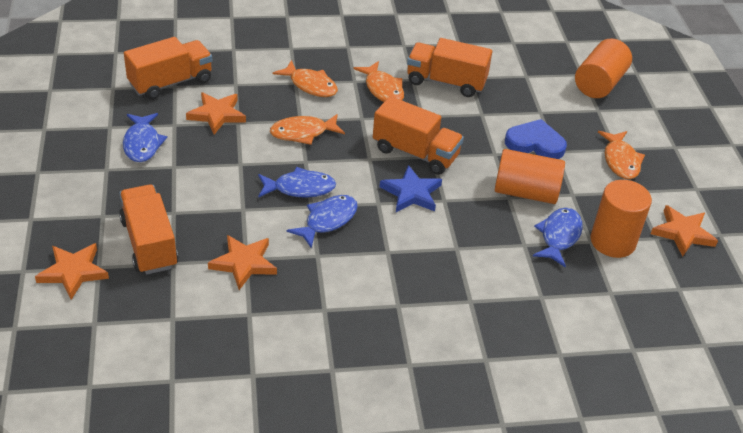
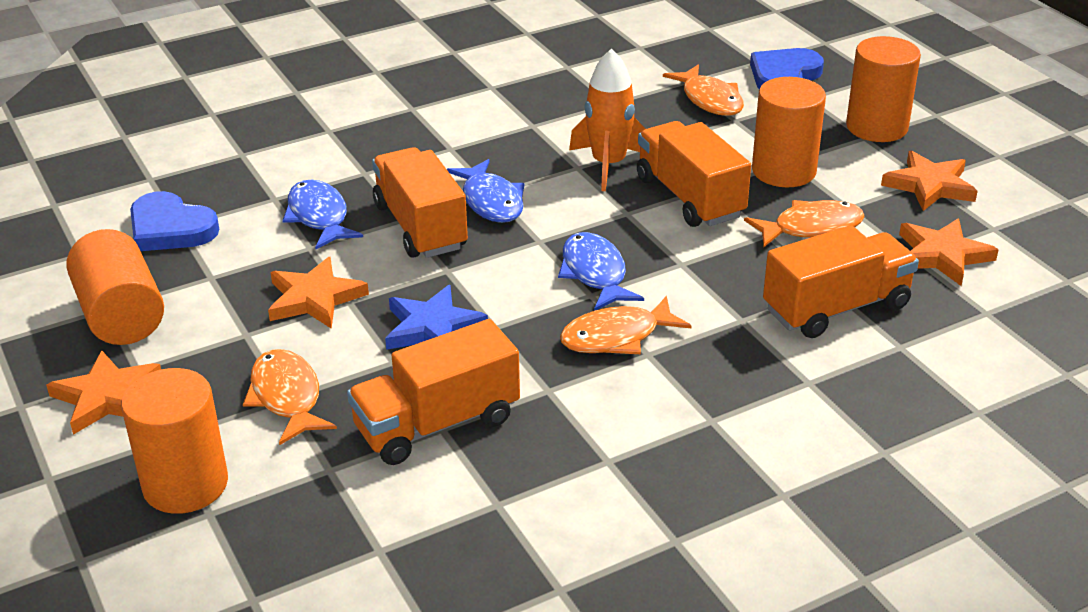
blue fish: 4 -> 3
blue heart: 1 -> 2
orange cylinder: 3 -> 4
orange rocket: 0 -> 1

